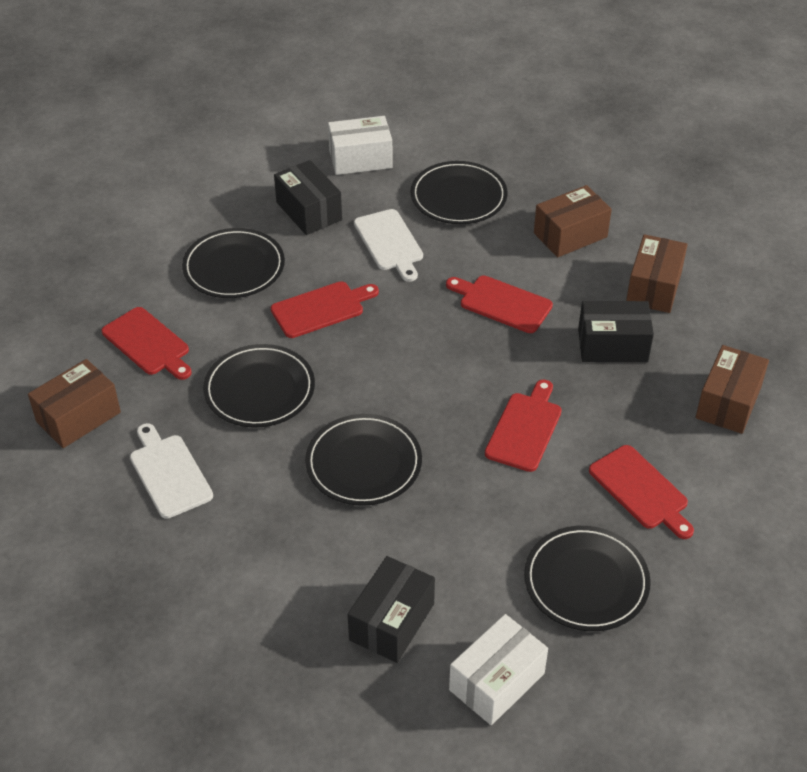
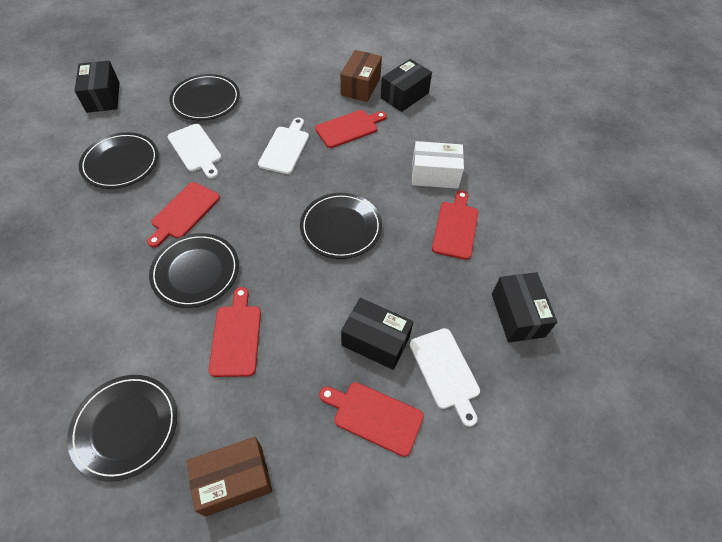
black box: 3 -> 4
brown box: 4 -> 2
white box: 2 -> 1
white cutting board: 2 -> 3

